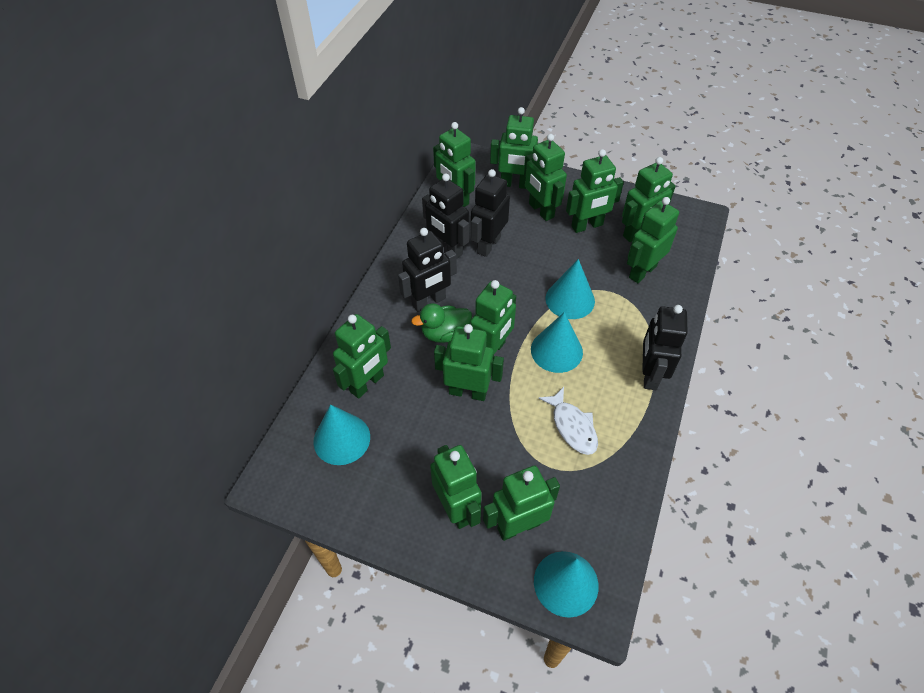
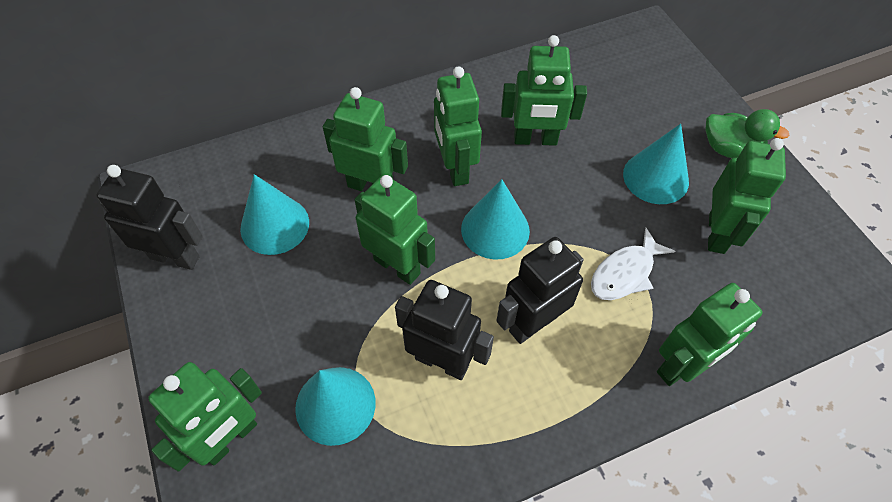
black robot: 4 -> 3
green robot: 11 -> 7

